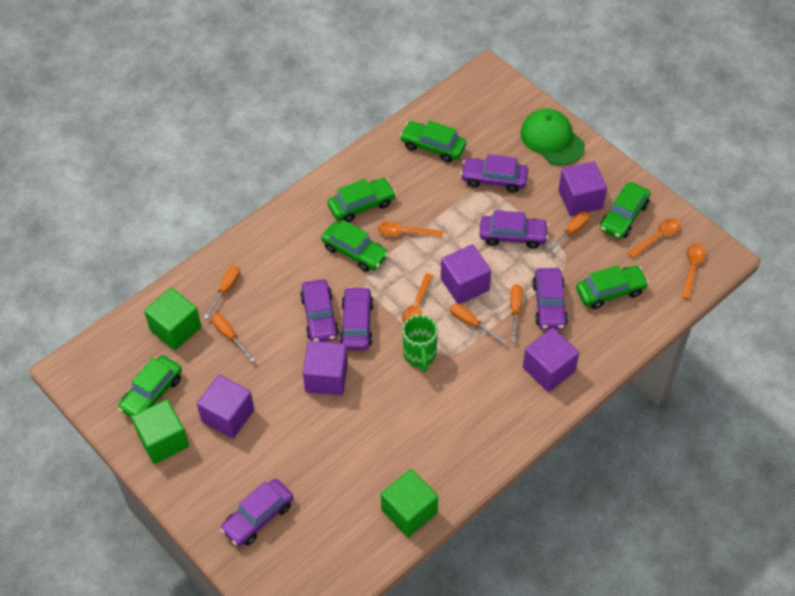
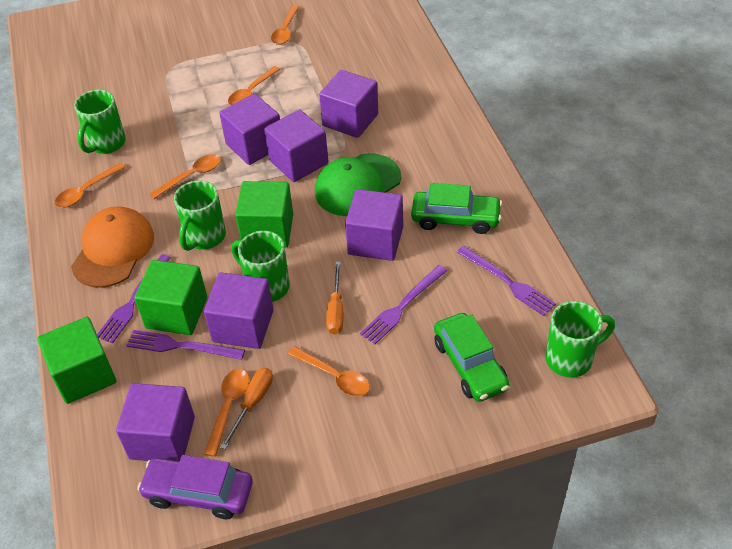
green car: 6 -> 2
green mug: 1 -> 4
orange cap: 0 -> 1
orange screwdriver: 5 -> 2
orange spoon: 4 -> 6
purple car: 6 -> 1
purple cube: 5 -> 6
purple fork: 0 -> 4

